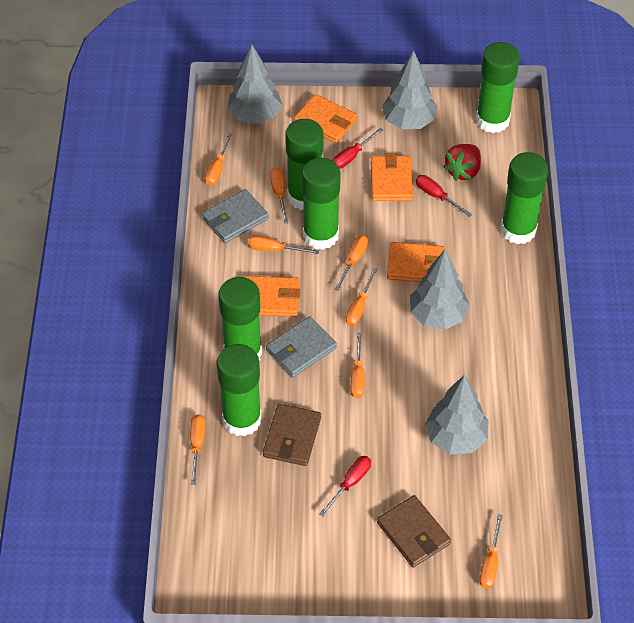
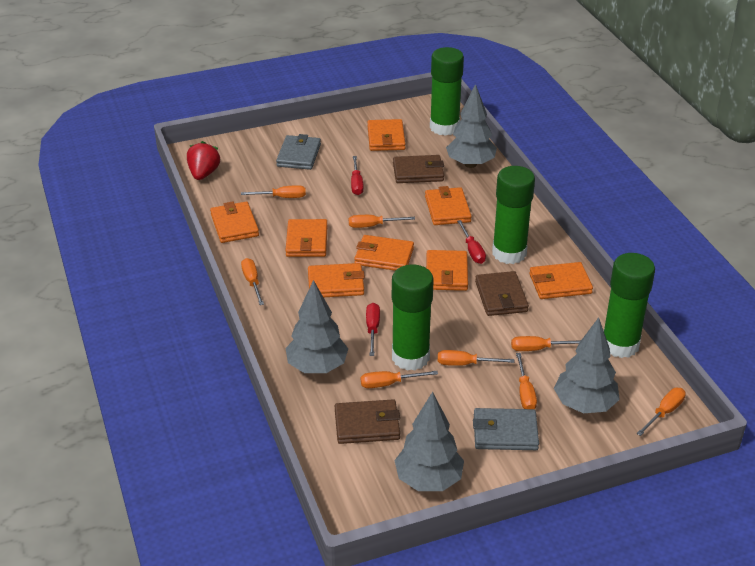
brown wallet: 2 -> 3
green glue stick: 6 -> 4
orange wallet: 4 -> 8

